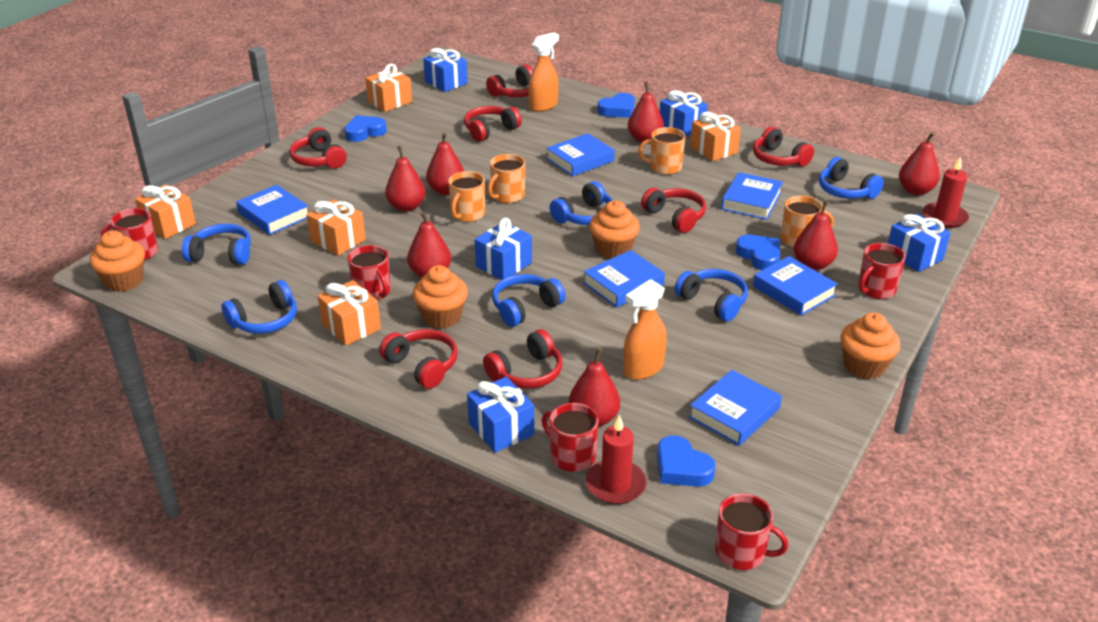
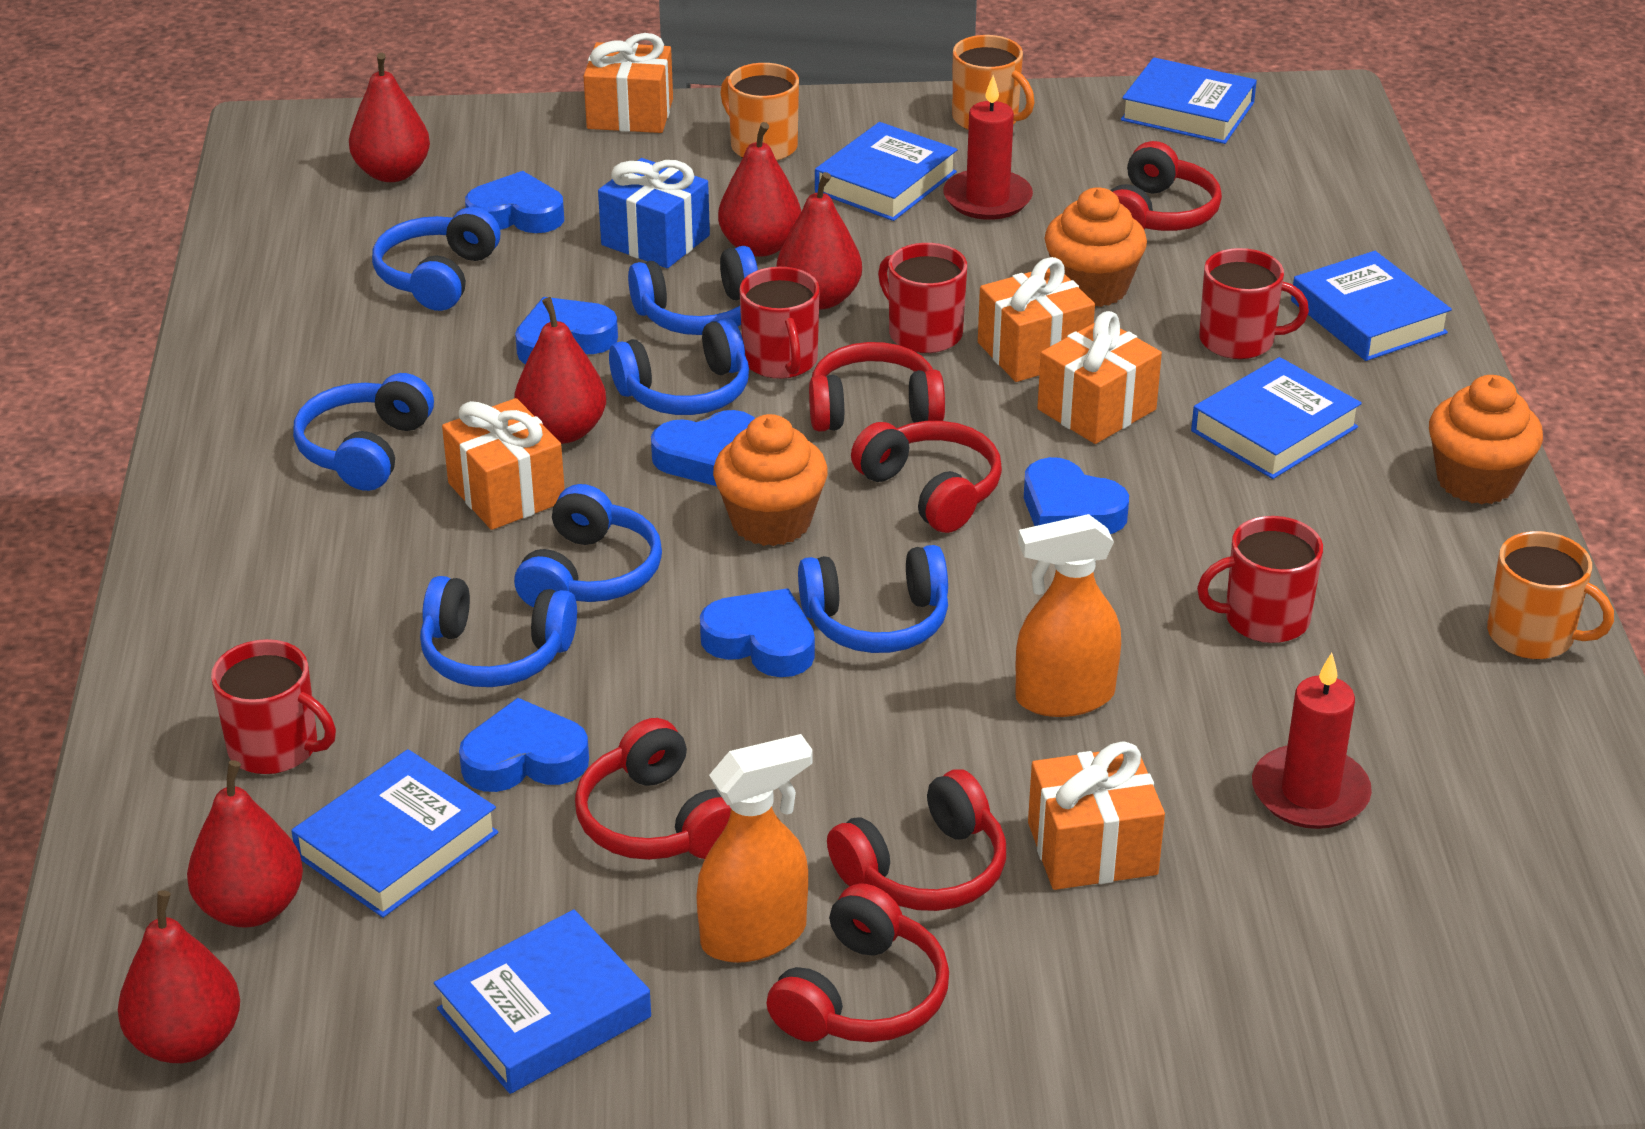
blue gift: 5 -> 1
blue headphones: 6 -> 7
blue heart: 4 -> 6
orange cupcake: 4 -> 3
orange mug: 4 -> 3
red headphones: 7 -> 6
red pear: 7 -> 6

